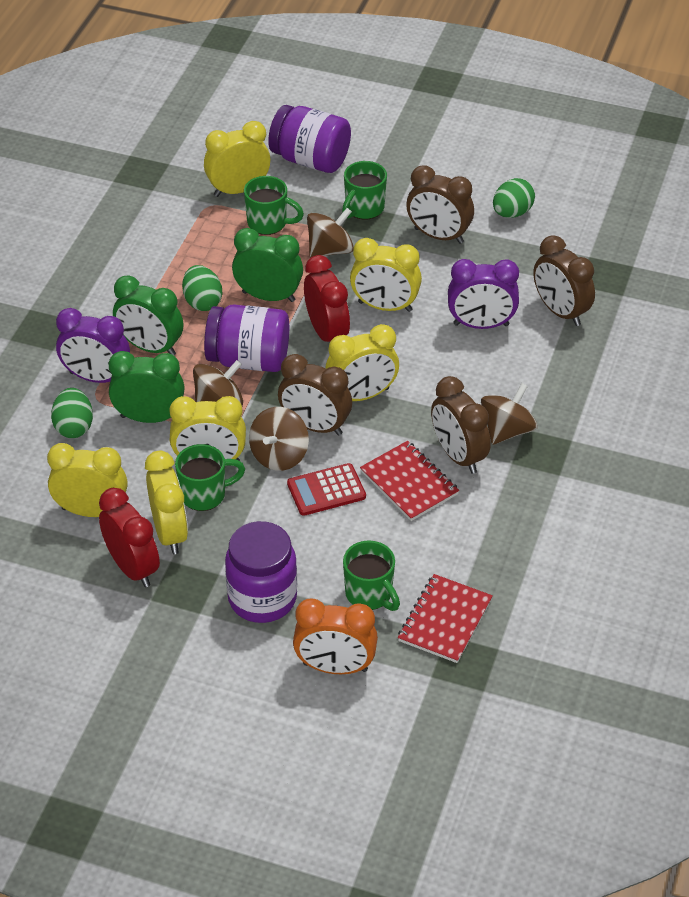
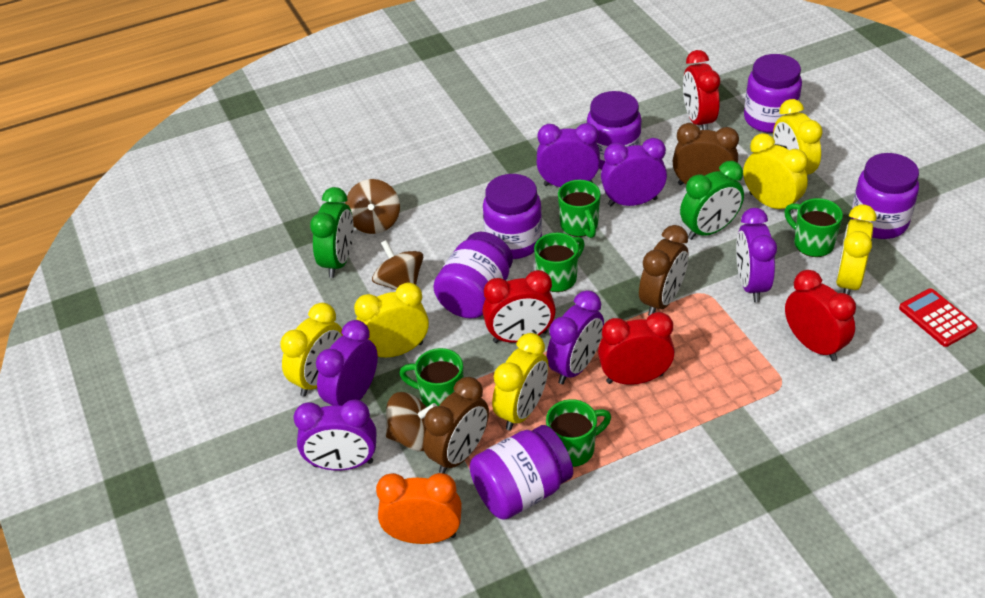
brown clock: 4 -> 3
brown spinning top: 4 -> 3
green clock: 3 -> 2
green egg: 3 -> 0
green mug: 4 -> 5
purple clock: 2 -> 6
purple jar: 3 -> 6
red clock: 2 -> 4
red notebook: 2 -> 0

